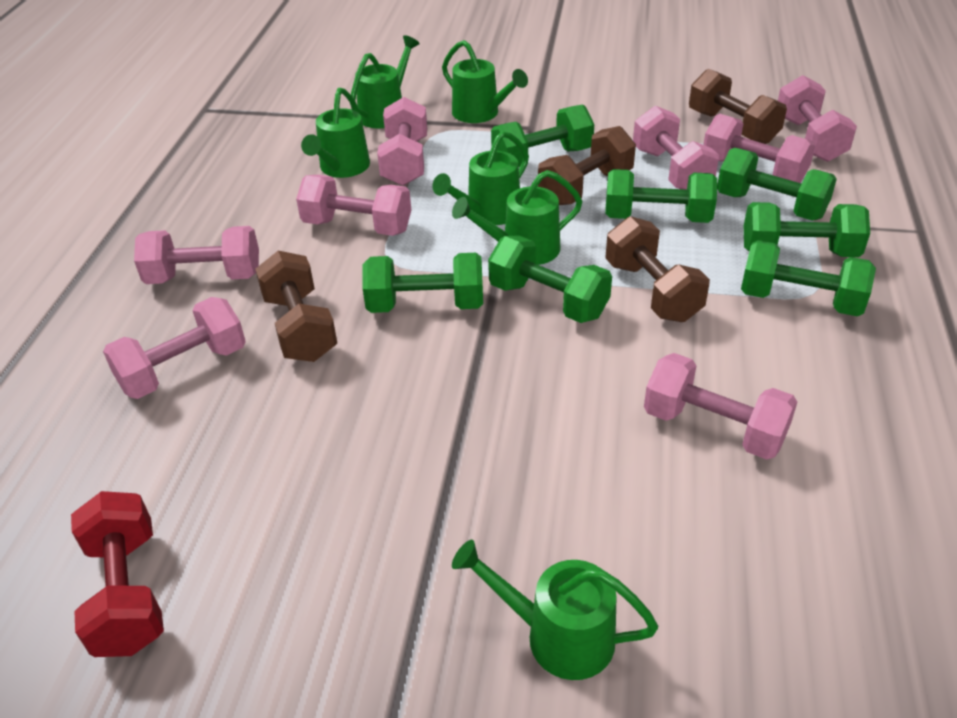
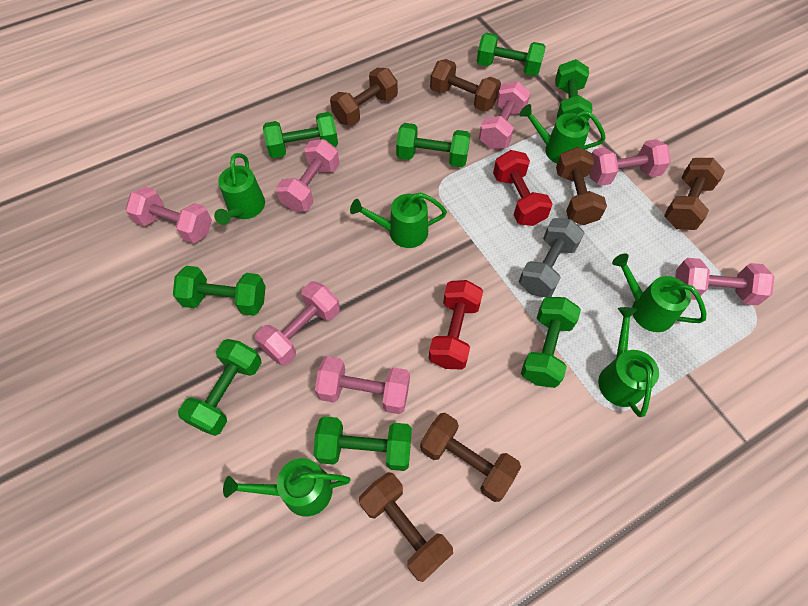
brown dumbbell: 4 -> 6
green dumbbell: 7 -> 8
grey dumbbell: 0 -> 1
pink dumbbell: 8 -> 7
red dumbbell: 1 -> 2

